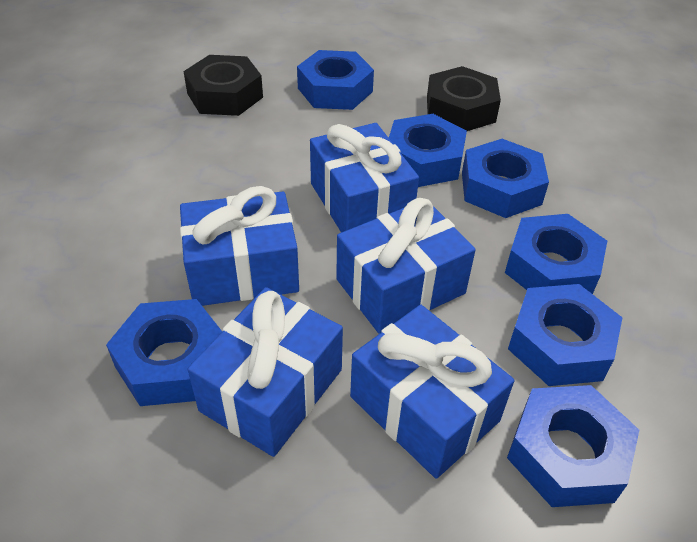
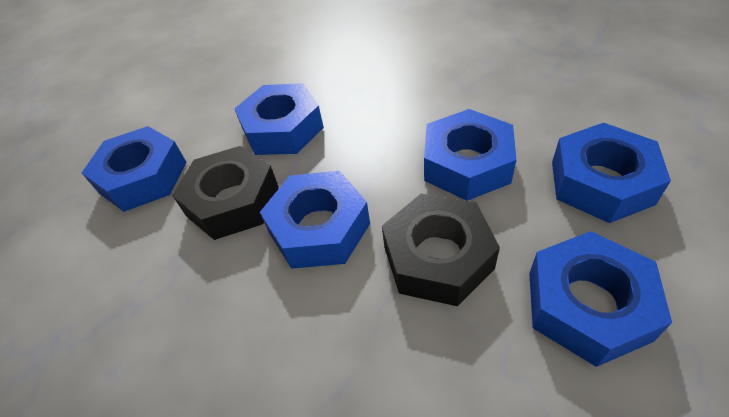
blue gift: 5 -> 0
blue nut: 7 -> 6

